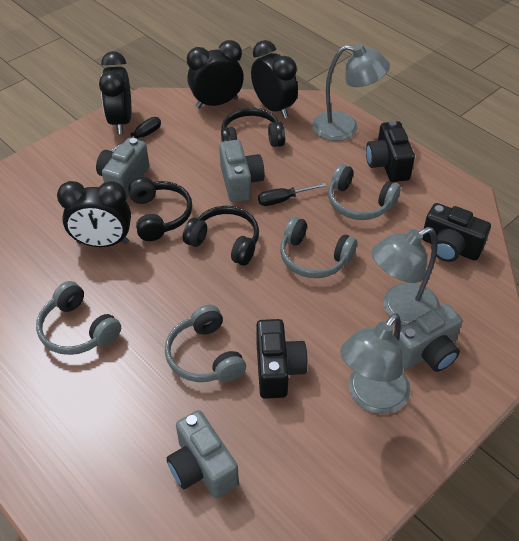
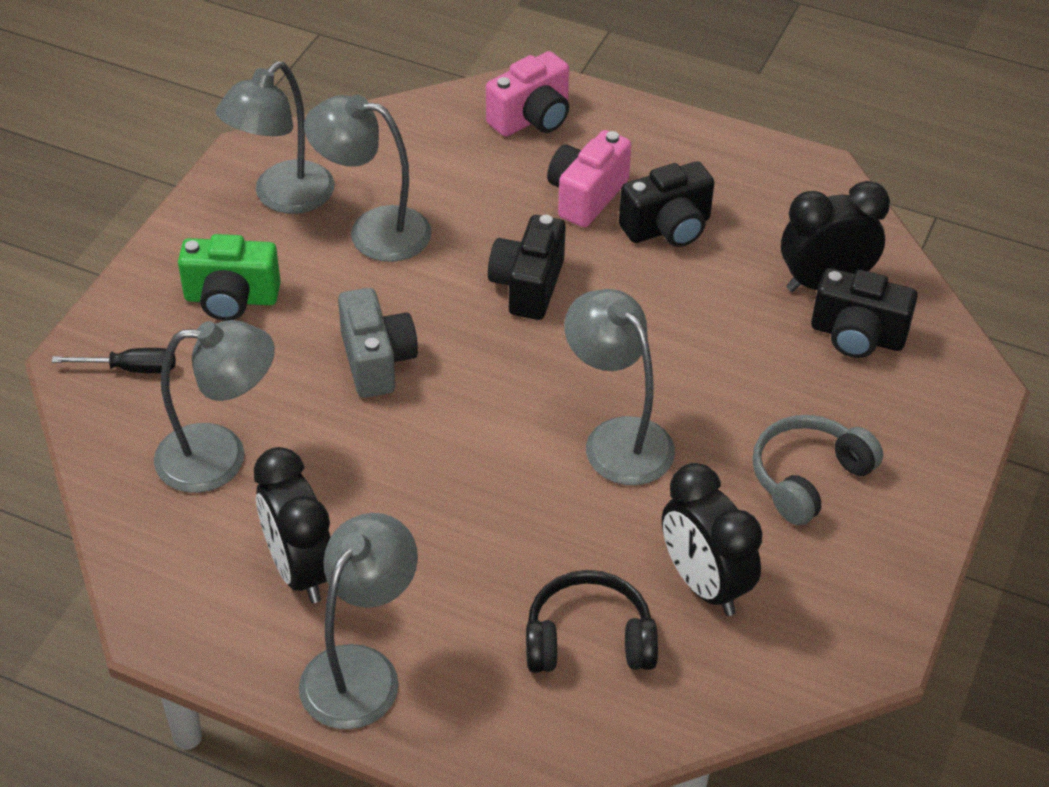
black clock: 4 -> 3
black headphones: 3 -> 1
black screwdriver: 2 -> 1
green camera: 0 -> 1
grey camera: 4 -> 1
grey headphones: 4 -> 1
grey lamp: 3 -> 5
pink camera: 0 -> 2

